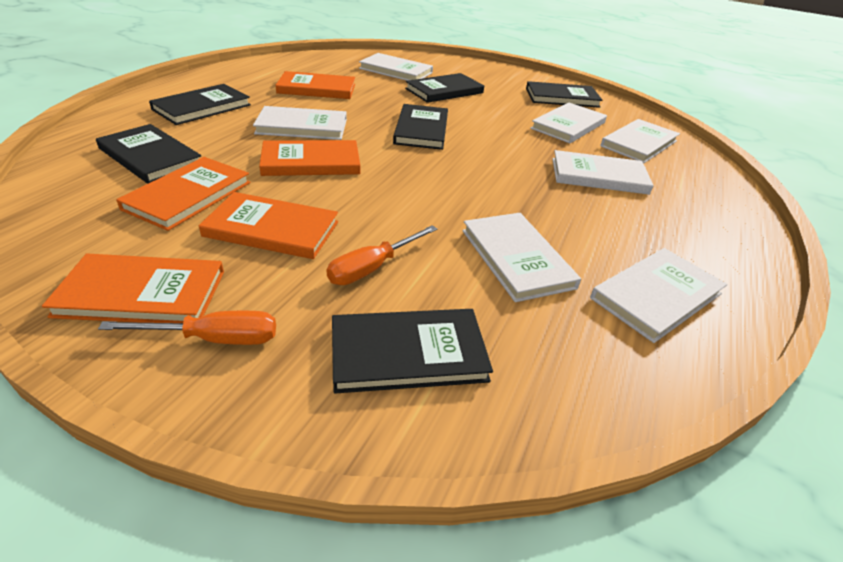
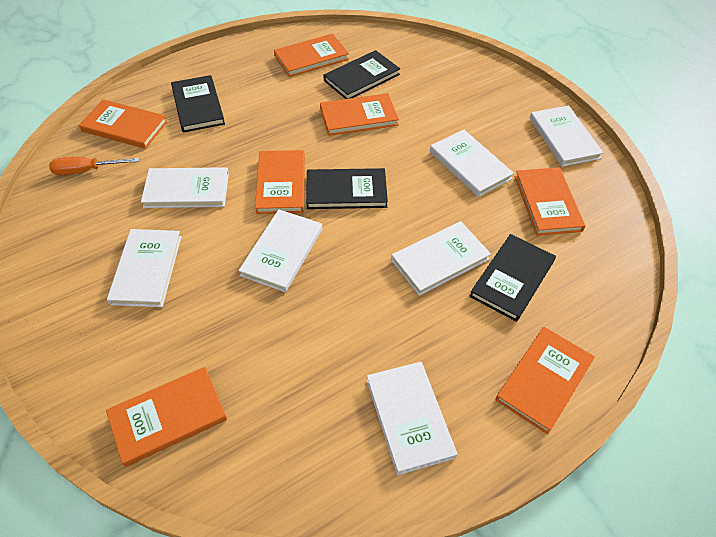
black book: 6 -> 4
orange book: 5 -> 7
orange screwdriver: 2 -> 1

